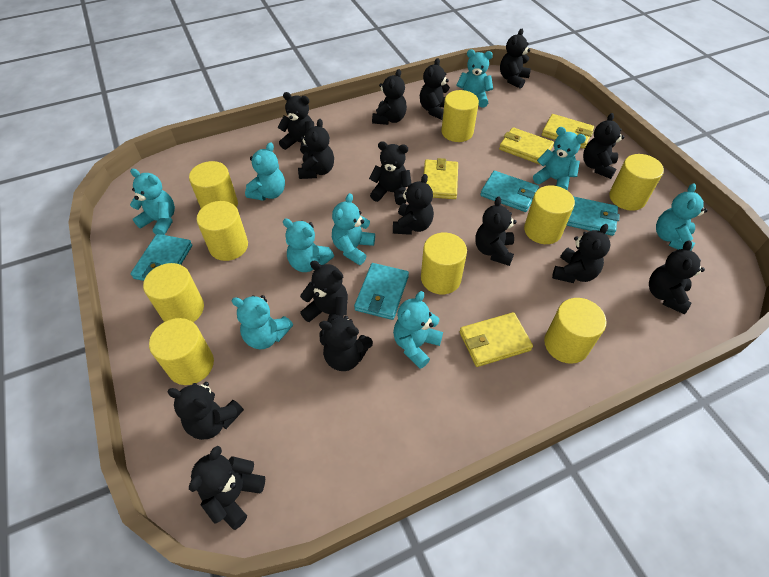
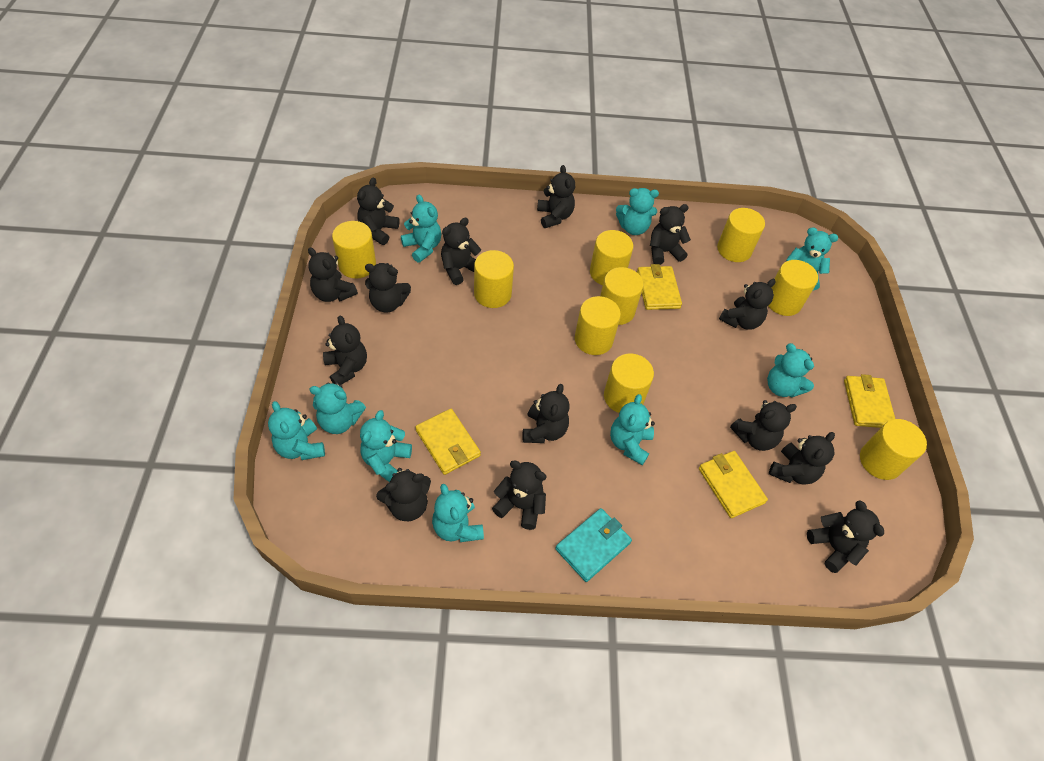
black teddy bear: 15 -> 14
turquoise wallet: 4 -> 1

